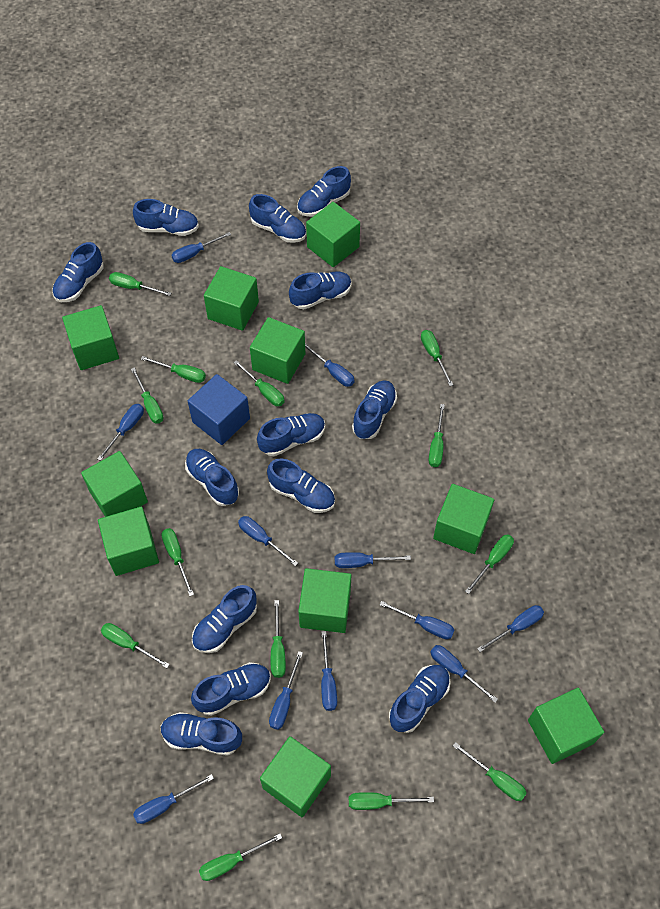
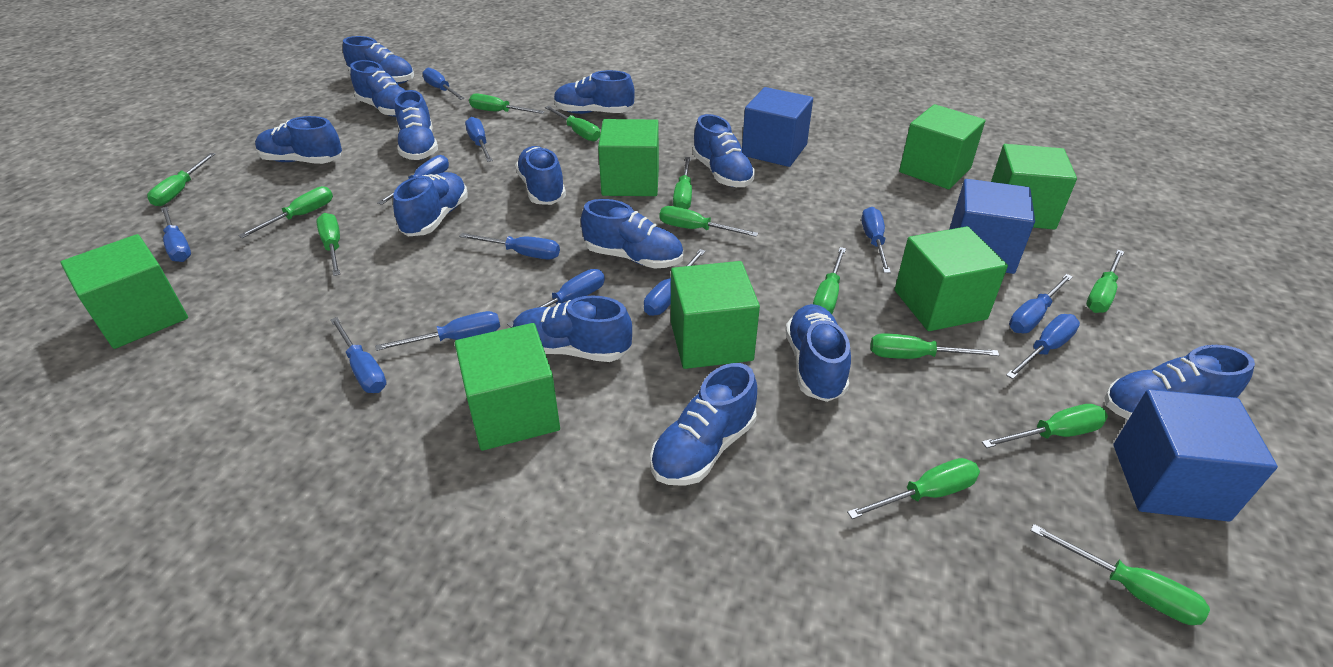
blue cube: 1 -> 3
blue screwdriver: 11 -> 12
green cube: 10 -> 7

